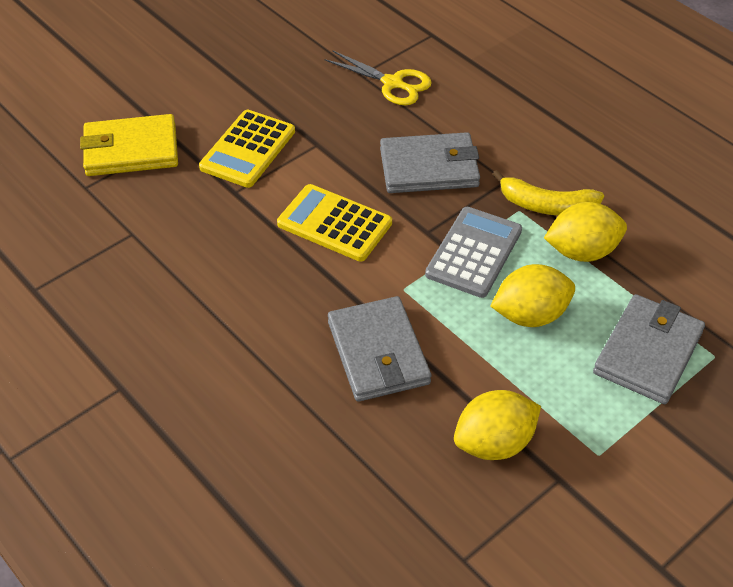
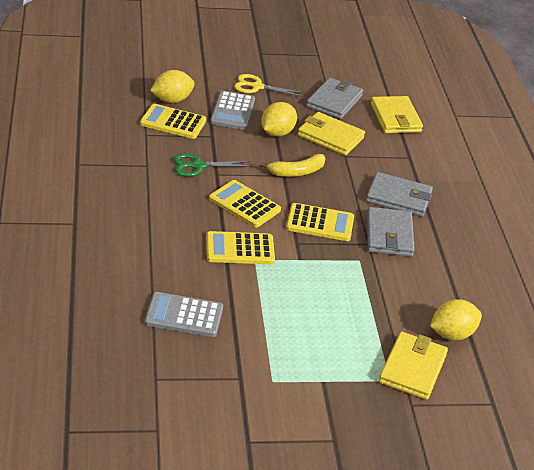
green scissors: 0 -> 1
grey calculator: 1 -> 2
yellow calculator: 2 -> 4
yellow wallet: 1 -> 3

